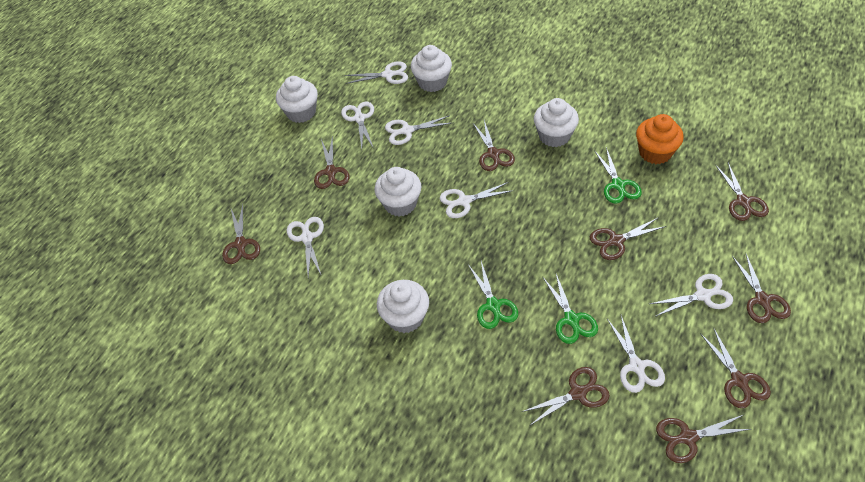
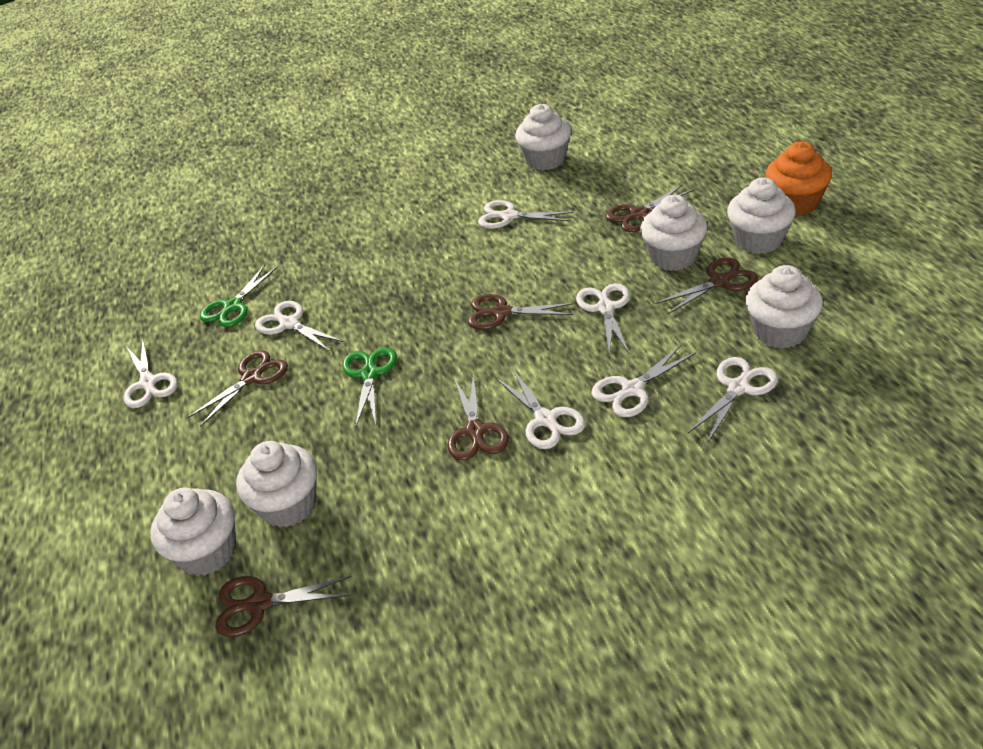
brown scissors: 9 -> 6
green scissors: 3 -> 2
white cupcake: 5 -> 6

